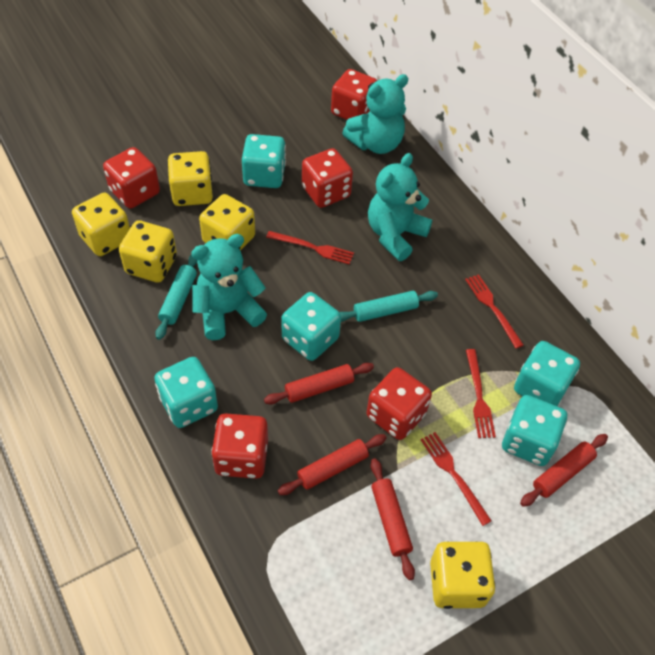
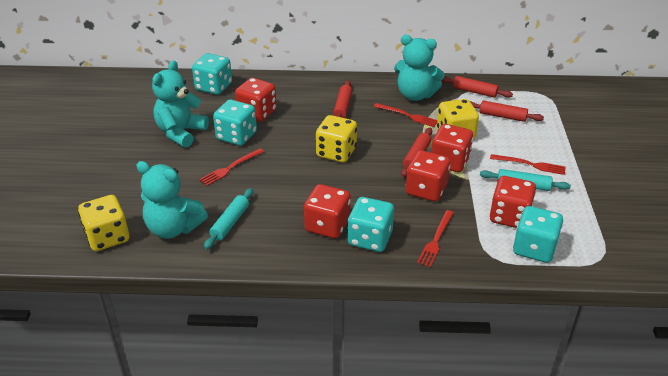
turquoise dice: 5 -> 4
yellow dice: 5 -> 3

